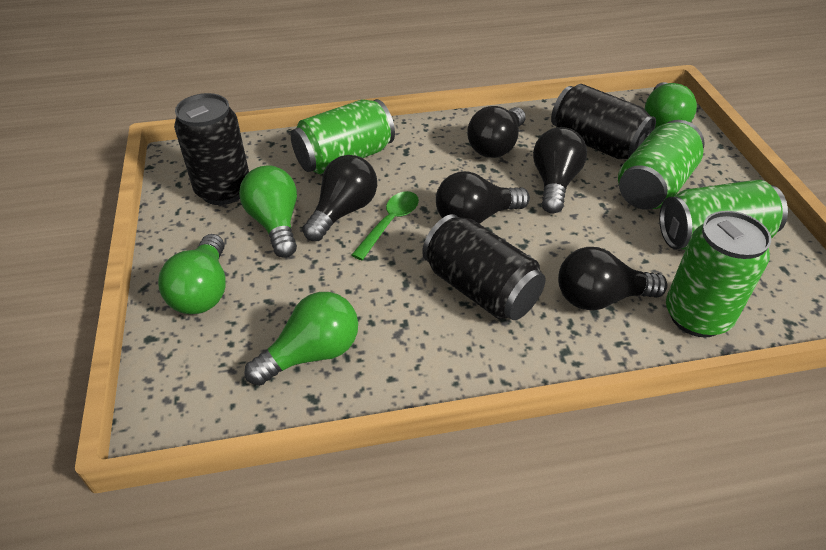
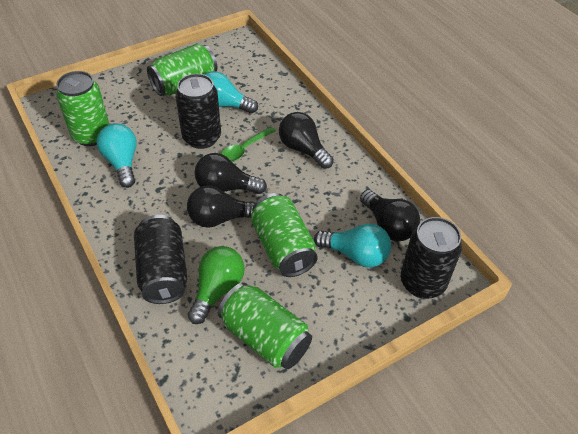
black light bulb: 5 -> 4
green light bulb: 4 -> 1
turquoise light bulb: 0 -> 3

